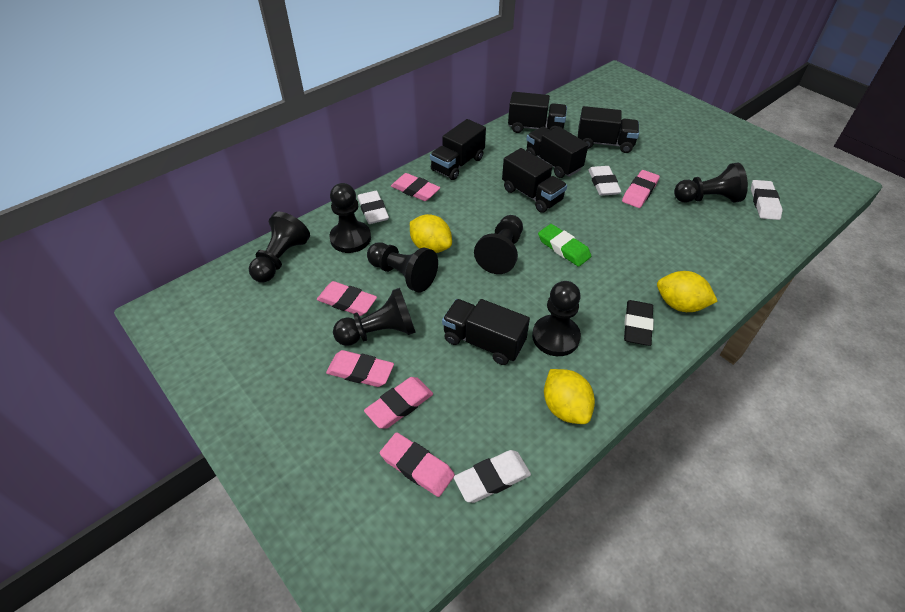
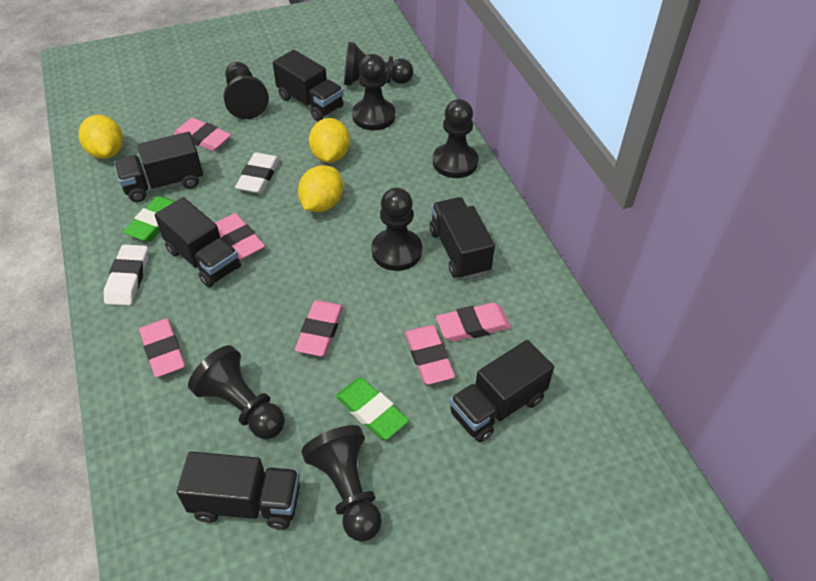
black eraser: 1 -> 0
green eraser: 1 -> 2
white eraser: 4 -> 2

